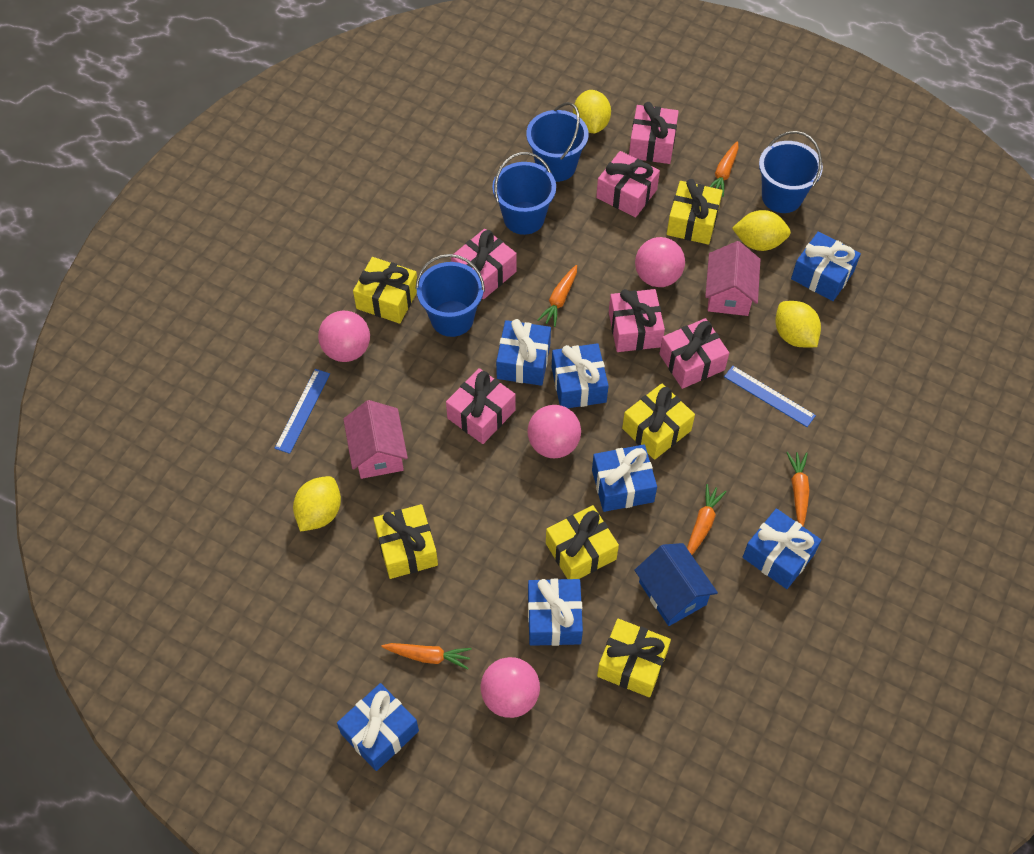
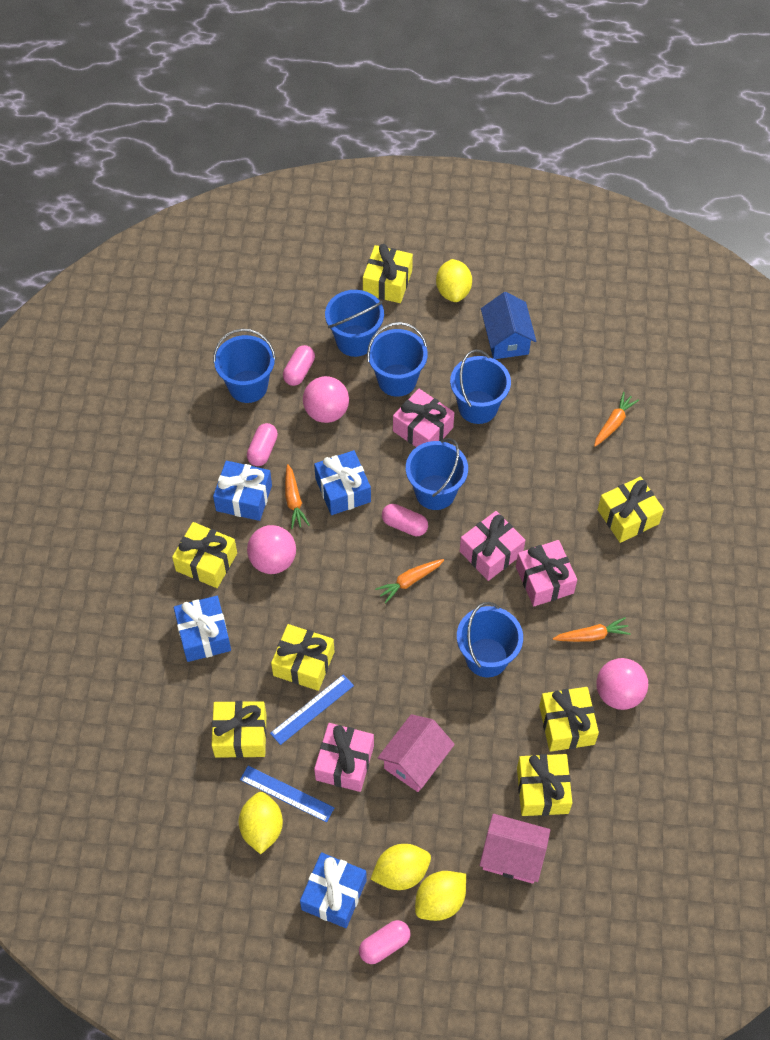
blue bucket: 4 -> 6
blue gift: 7 -> 4
orange carrot: 5 -> 4
pink ball: 4 -> 3
pink capsule: 0 -> 4
pink gift: 6 -> 4
yellow gift: 6 -> 7

